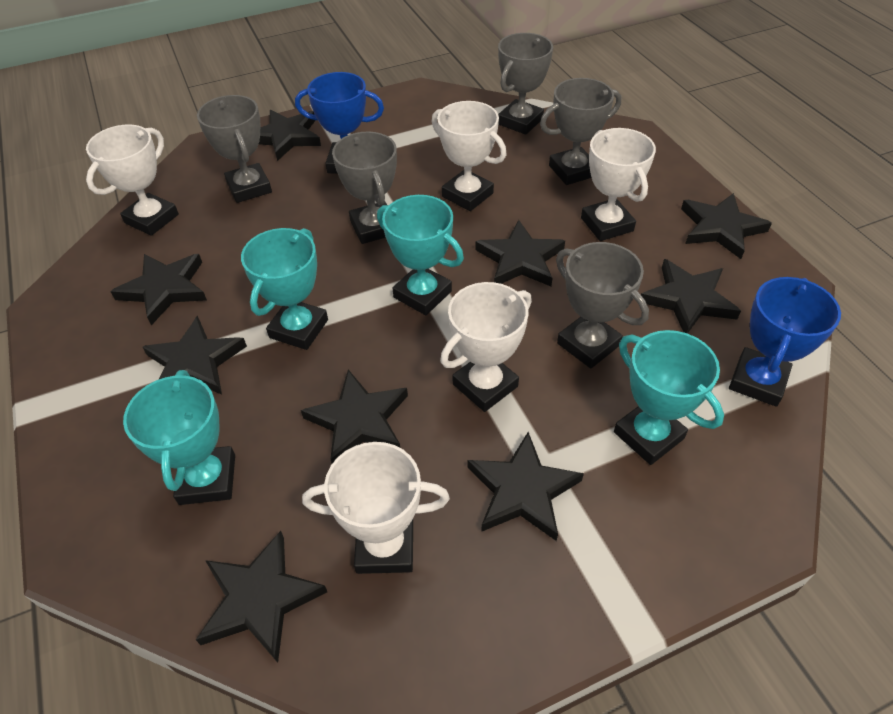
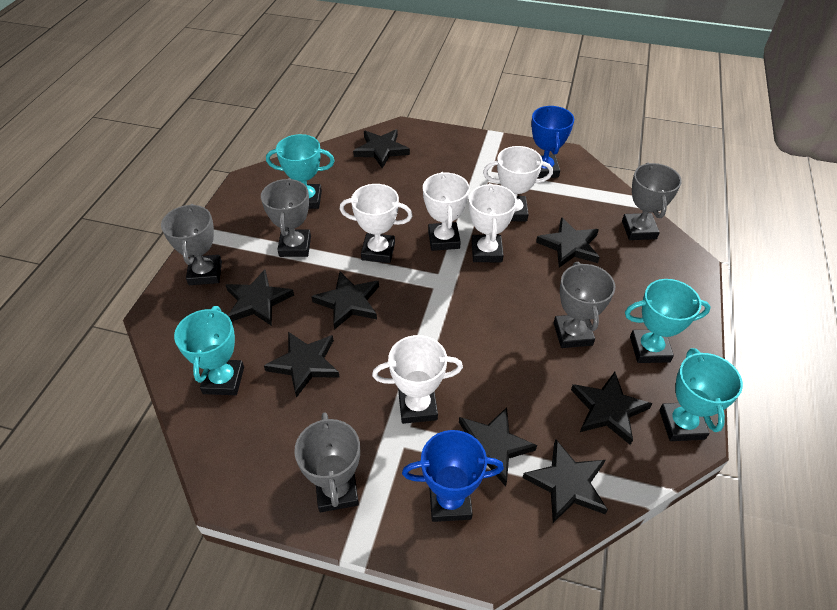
black star: 9 -> 8

